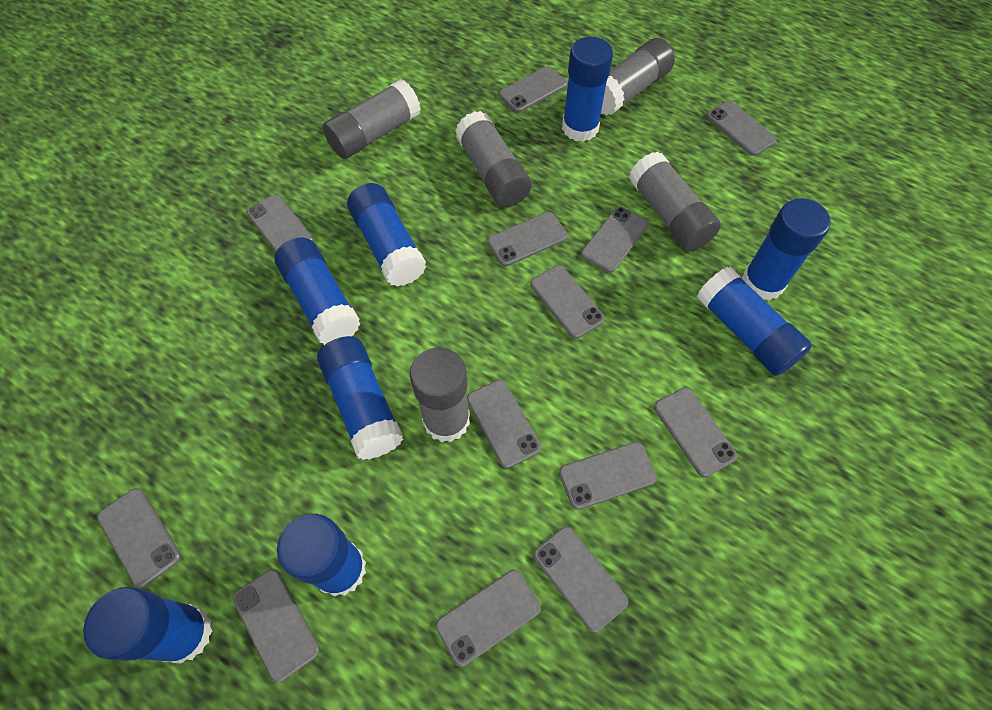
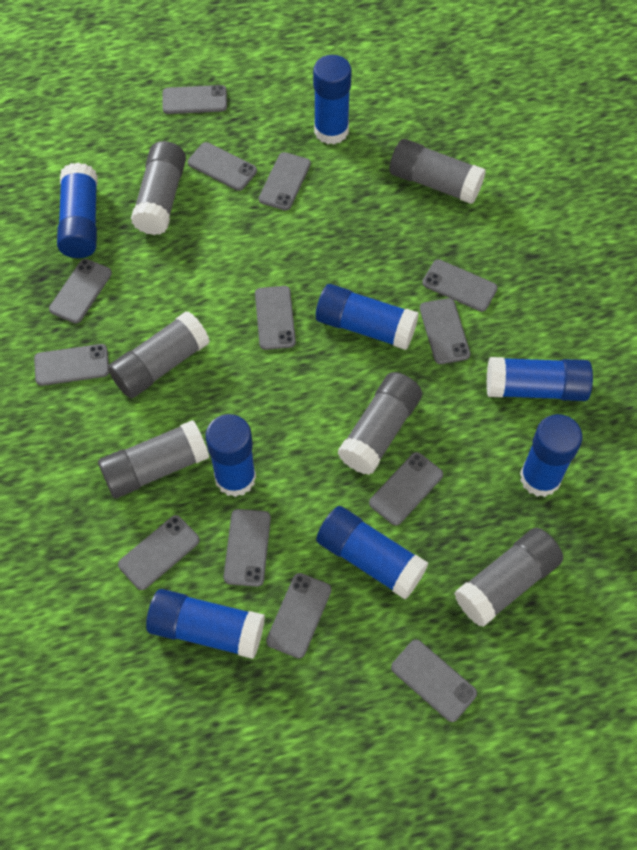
grey glue stick: 5 -> 6

